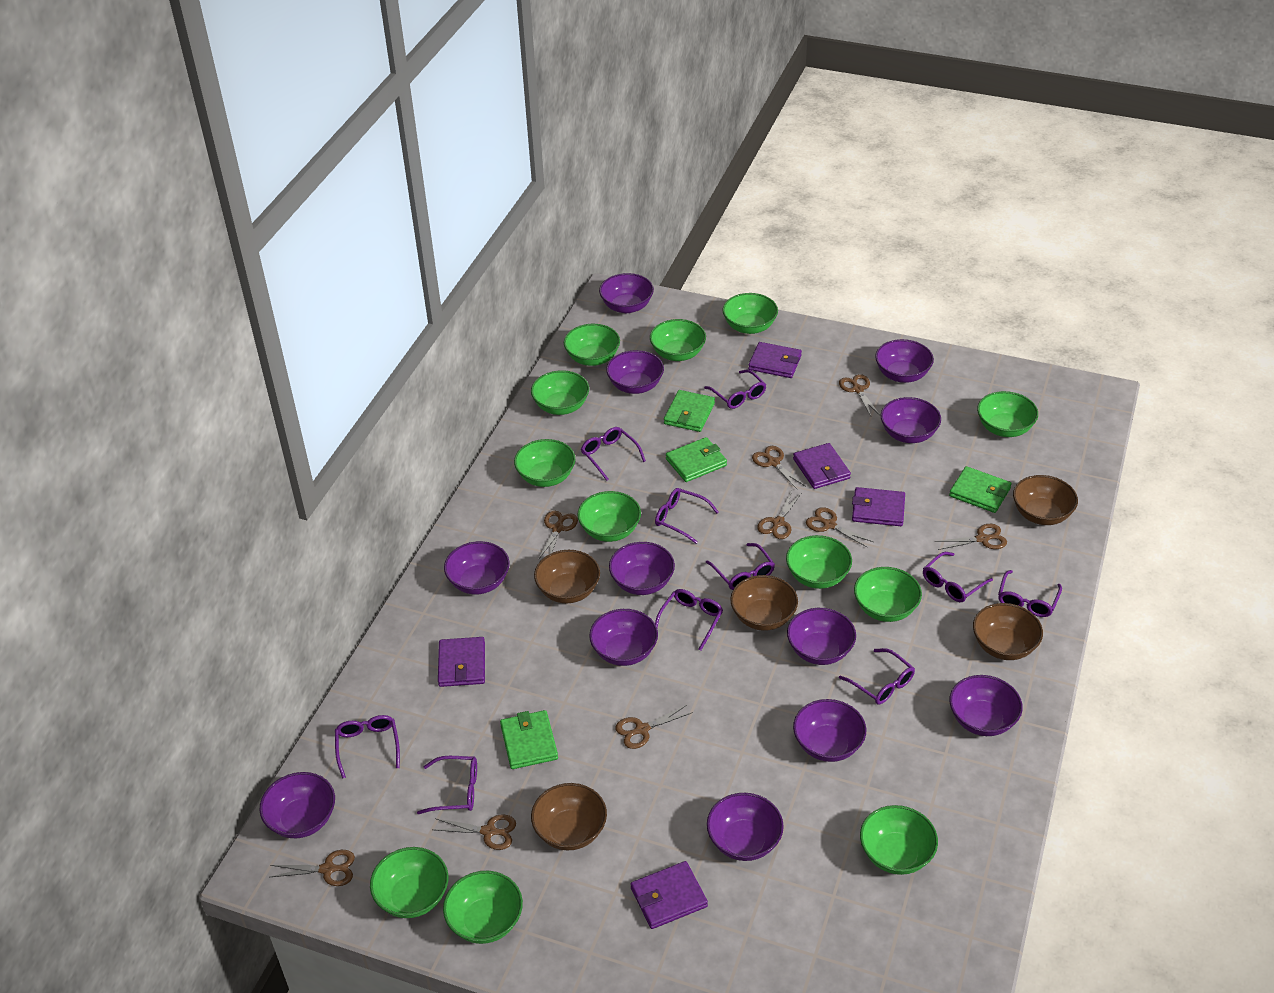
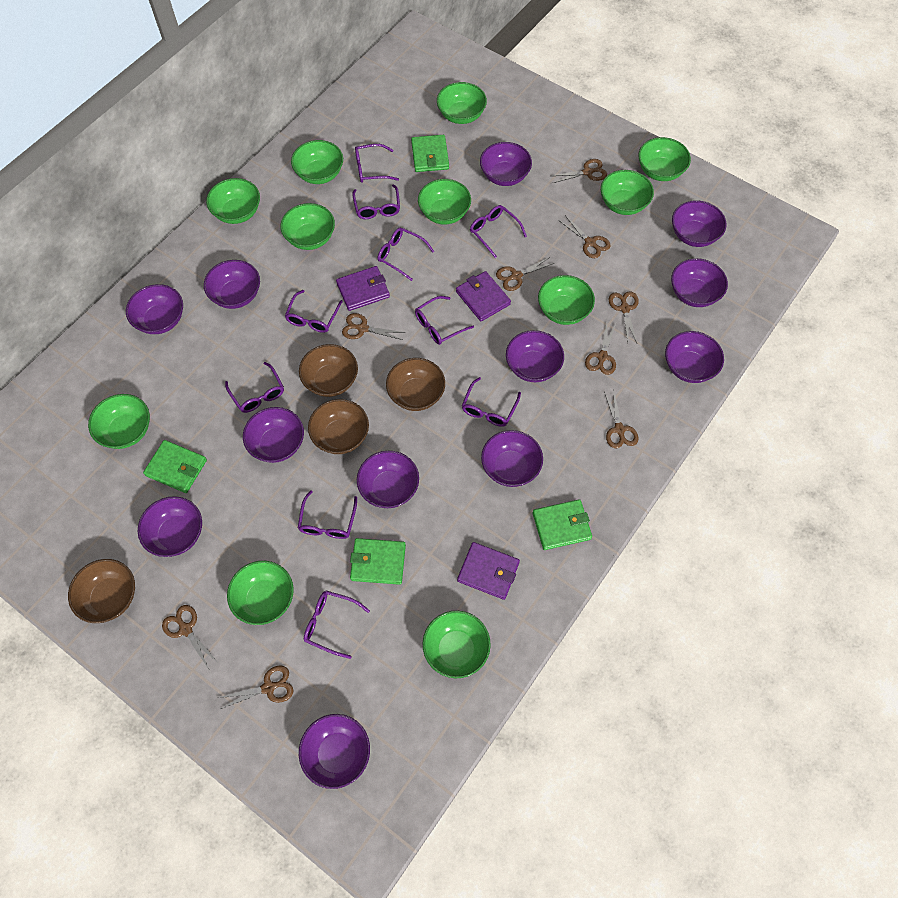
brown bowl: 5 -> 4
green bowl: 12 -> 11
purple wallet: 5 -> 3

